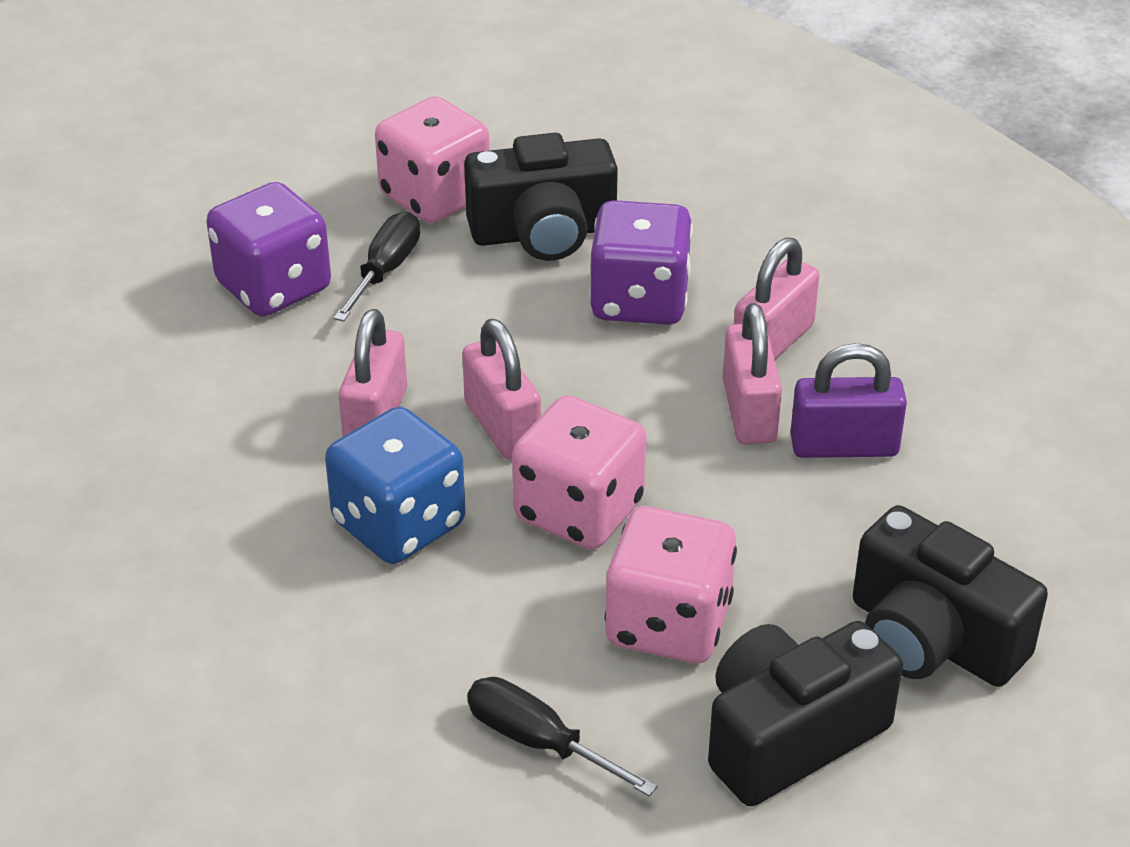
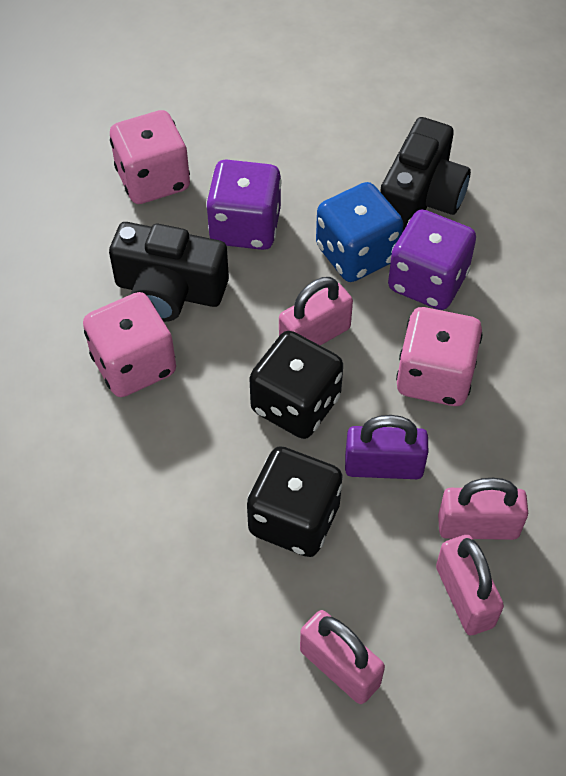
black camera: 3 -> 2
black dice: 0 -> 2
black screwdriver: 2 -> 0

